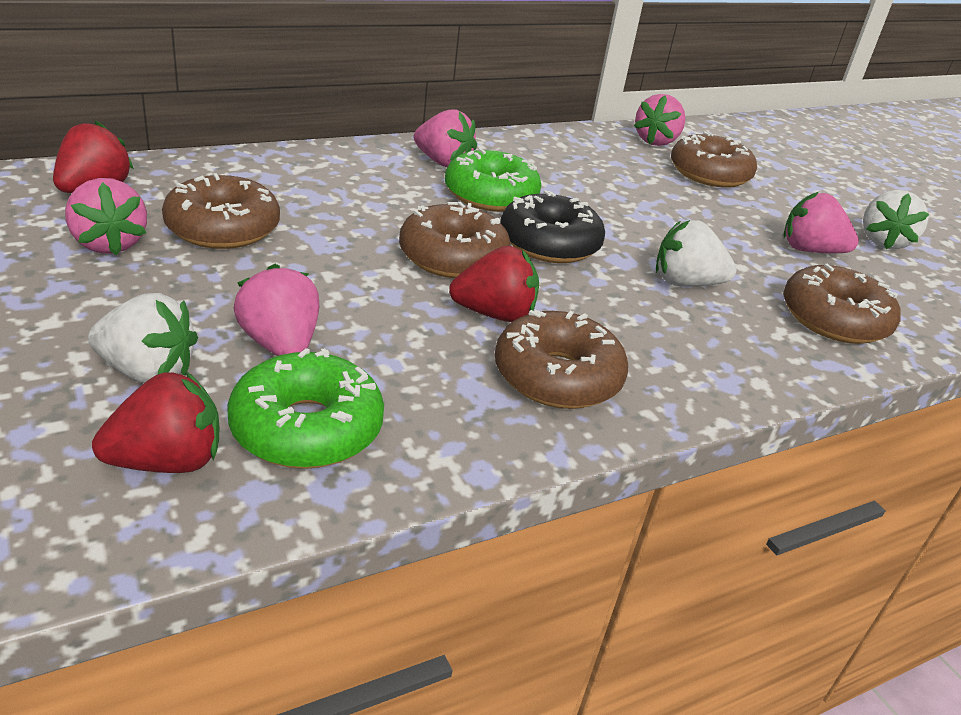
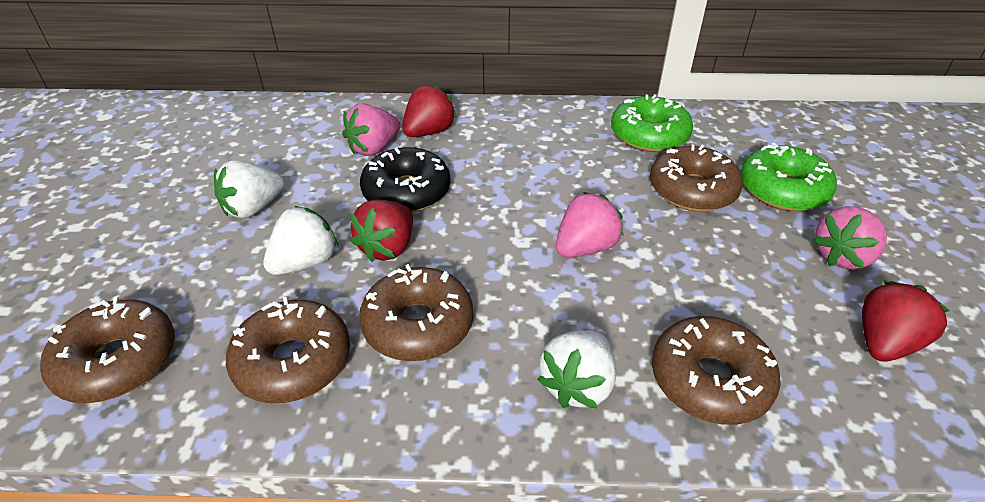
pink strawberry: 5 -> 3

